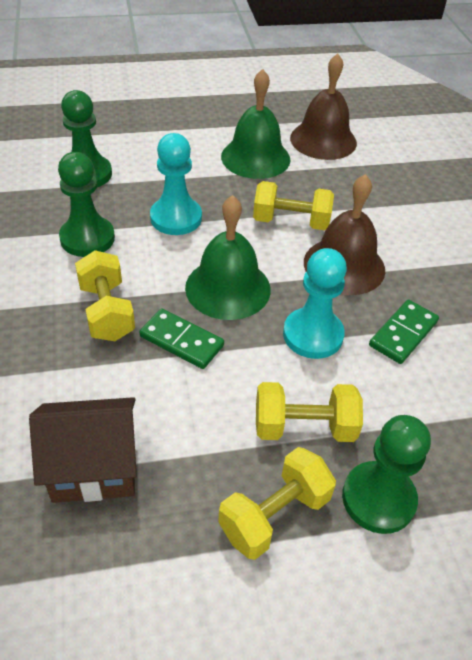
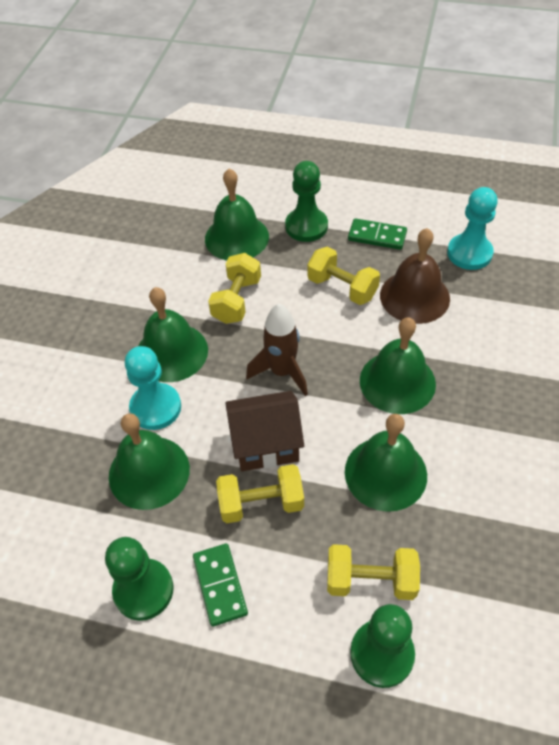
brown bell: 2 -> 1
brown rocket: 0 -> 1
green bell: 2 -> 5

